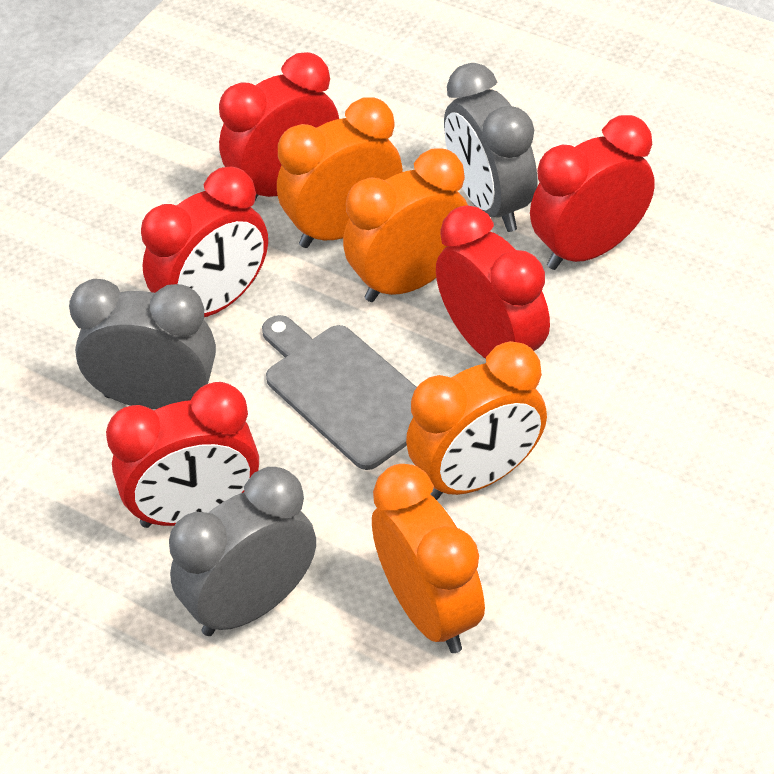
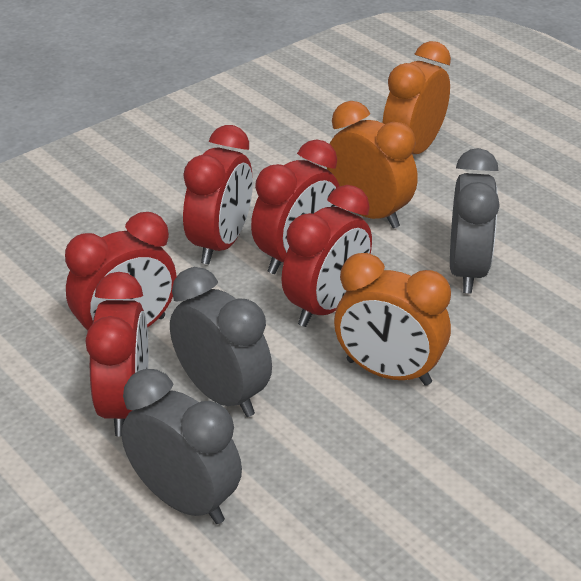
grey cutting board: 1 -> 0
orange clock: 4 -> 3

